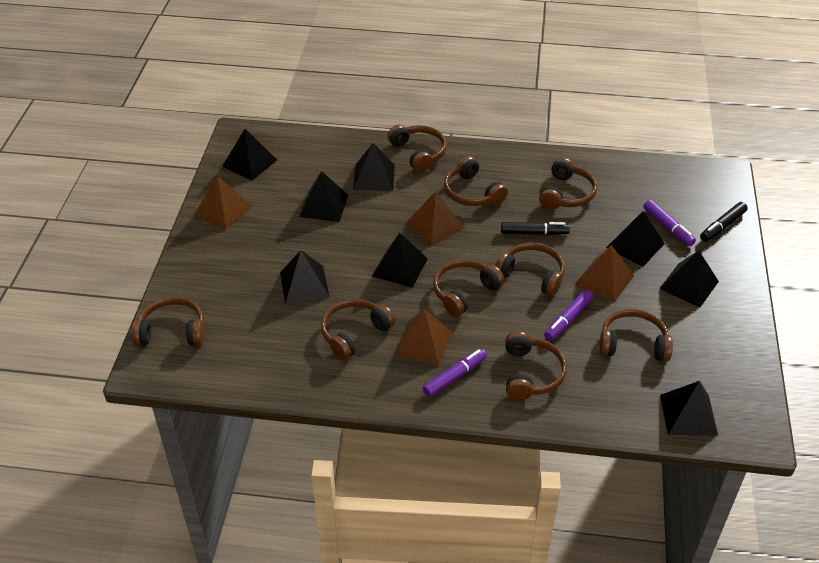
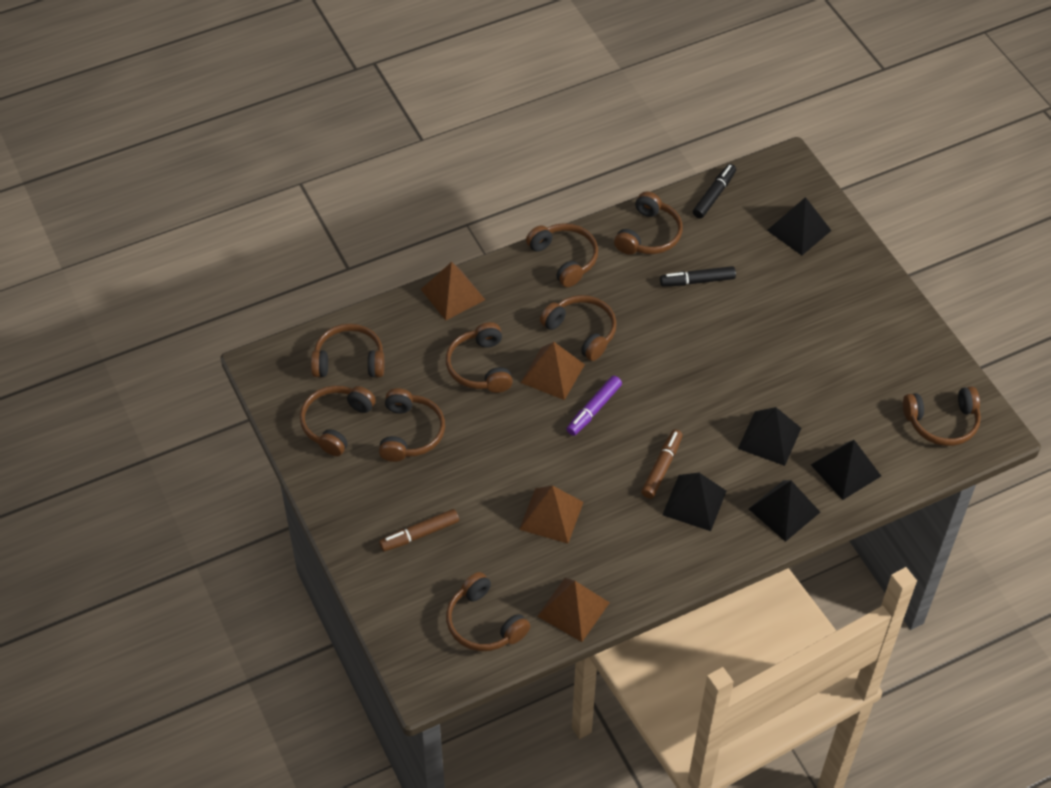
black pyramid: 8 -> 5
brown marker: 0 -> 2
purple marker: 3 -> 1

